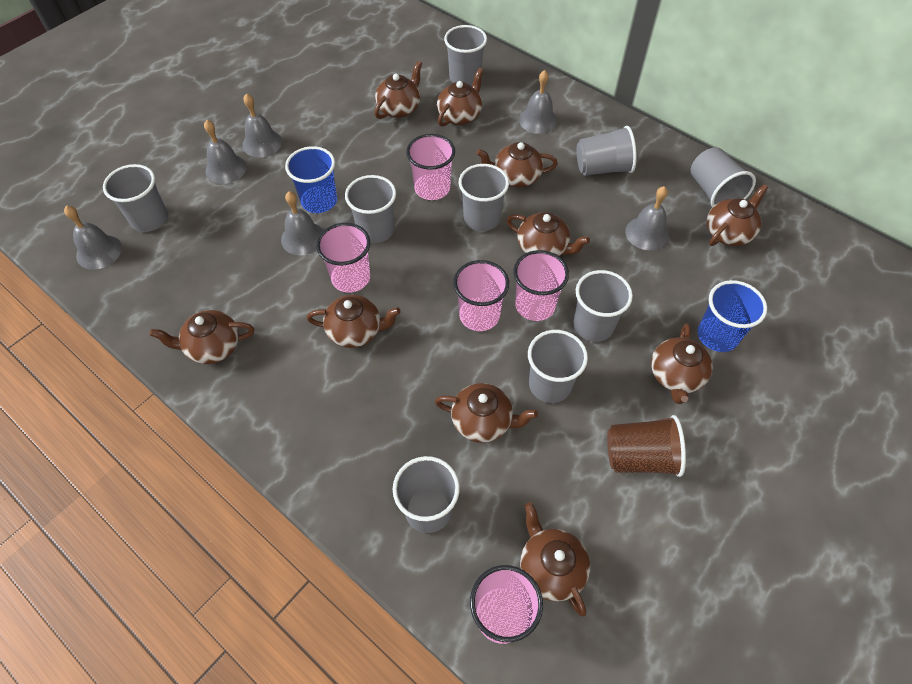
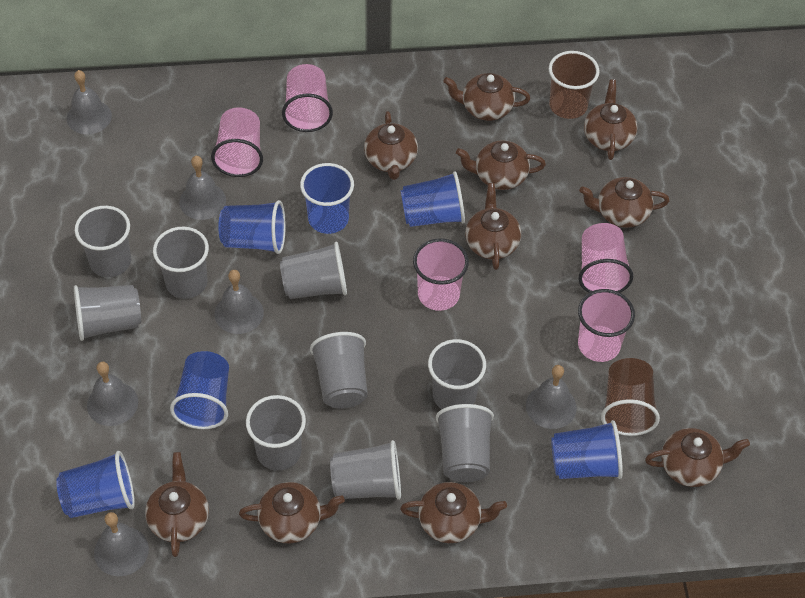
blue cup: 2 -> 6
brown cup: 1 -> 2

